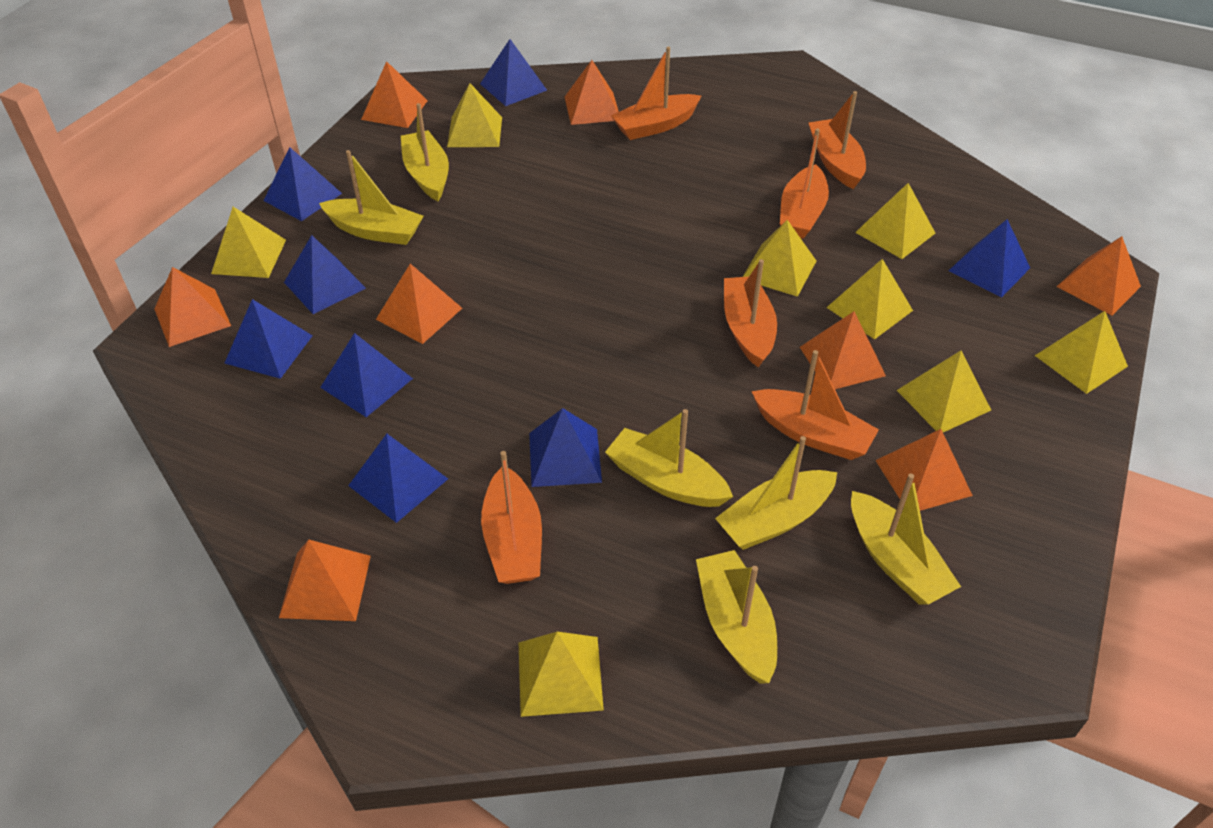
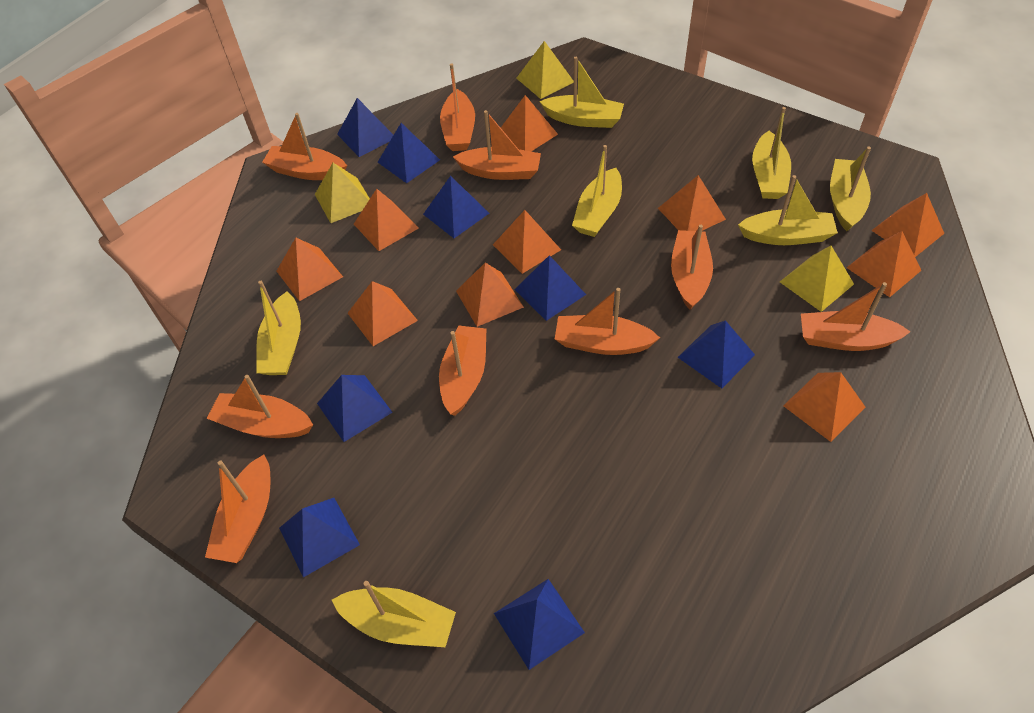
orange boat: 6 -> 9
orange pyramid: 8 -> 10
yellow boat: 6 -> 7
yellow pyramid: 8 -> 3

